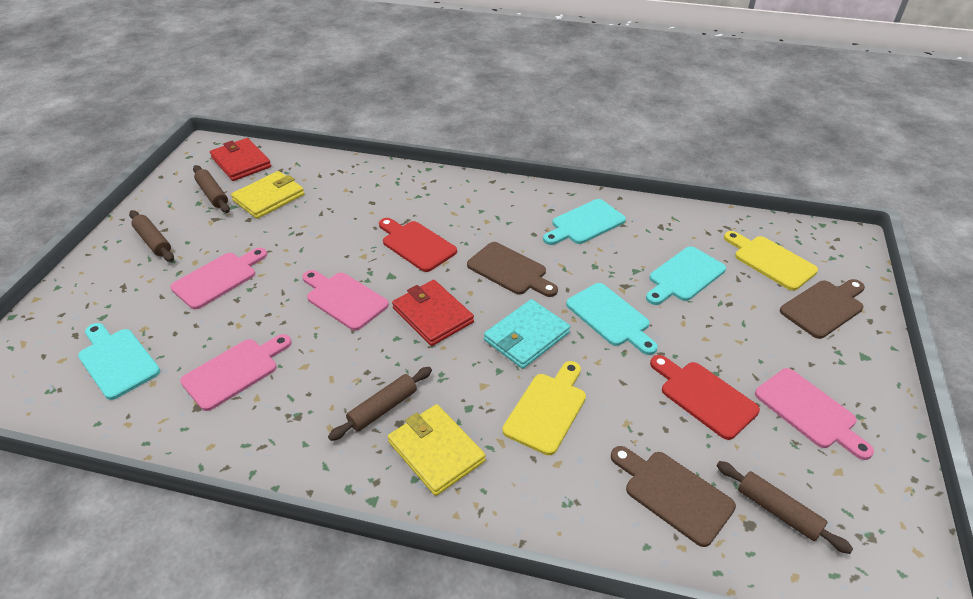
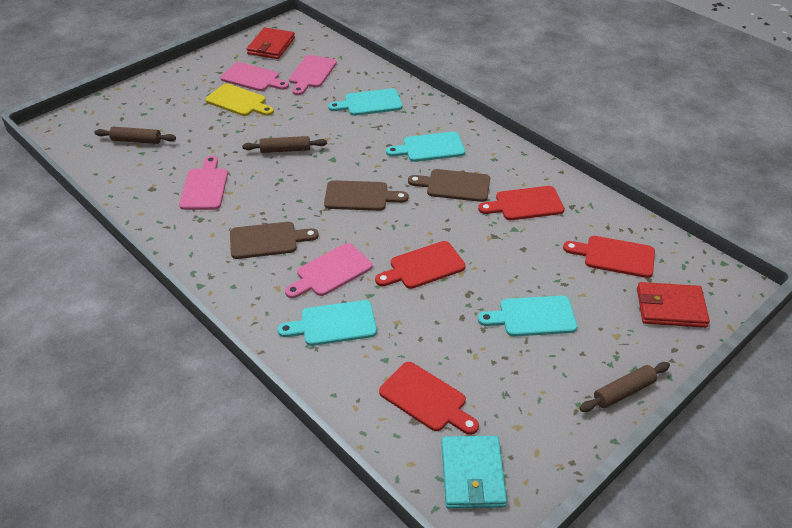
brown rolling pin: 4 -> 3
red cutting board: 2 -> 4
yellow cutting board: 2 -> 1
yellow wallet: 2 -> 0

